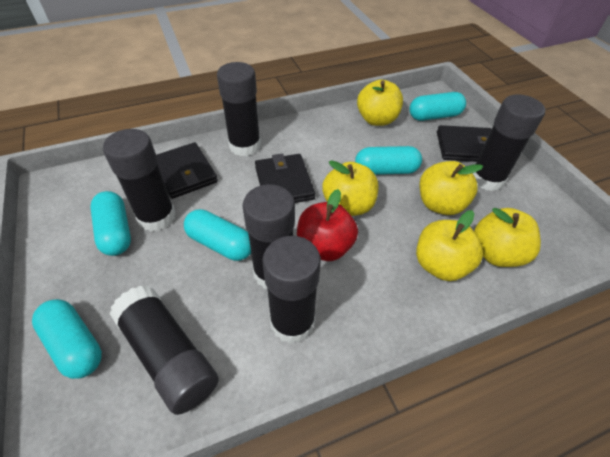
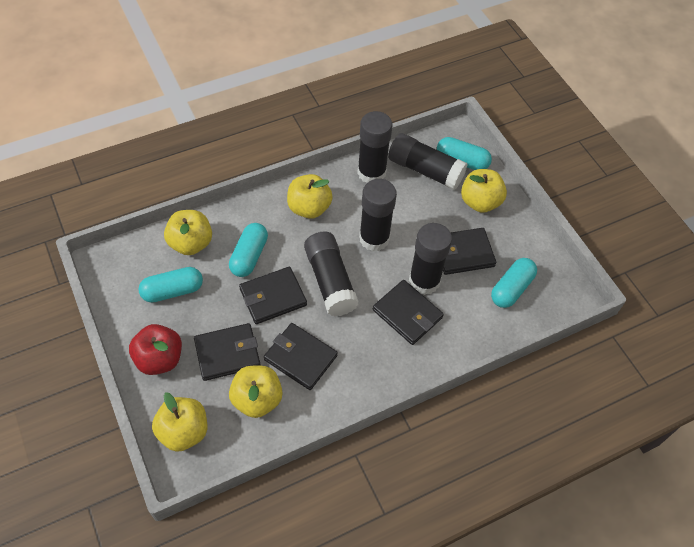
black glue stick: 6 -> 5
black wallet: 3 -> 5
turquoise capsule: 5 -> 4

